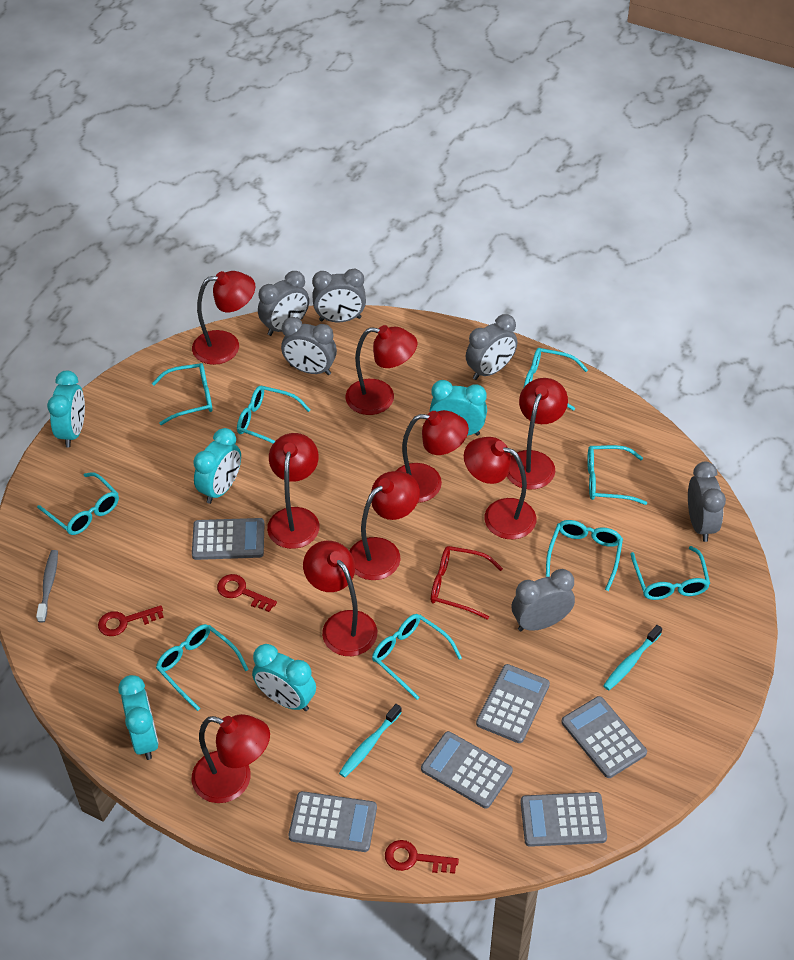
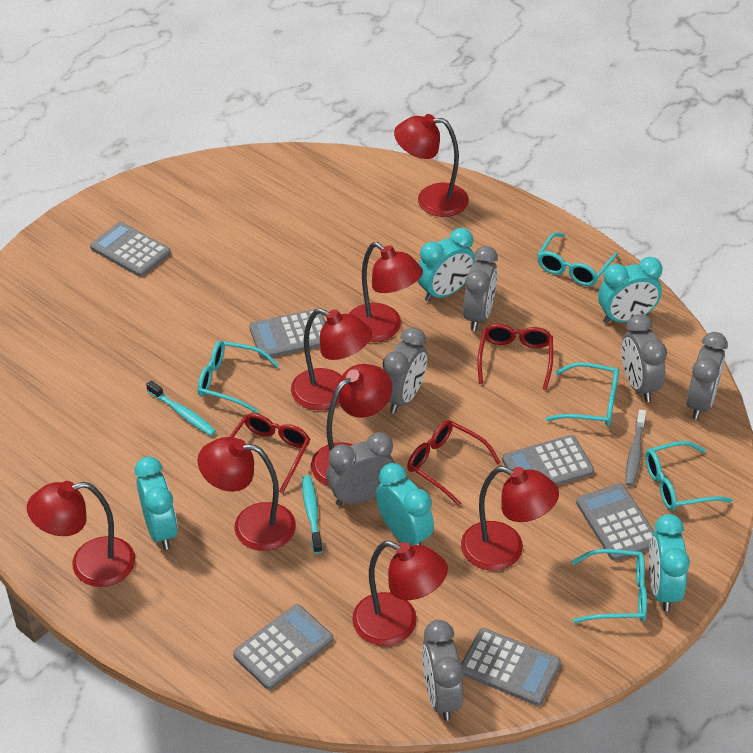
red glasses: 1 -> 3
red key: 3 -> 0
red lamp: 9 -> 8
turquoise glasses: 9 -> 5

